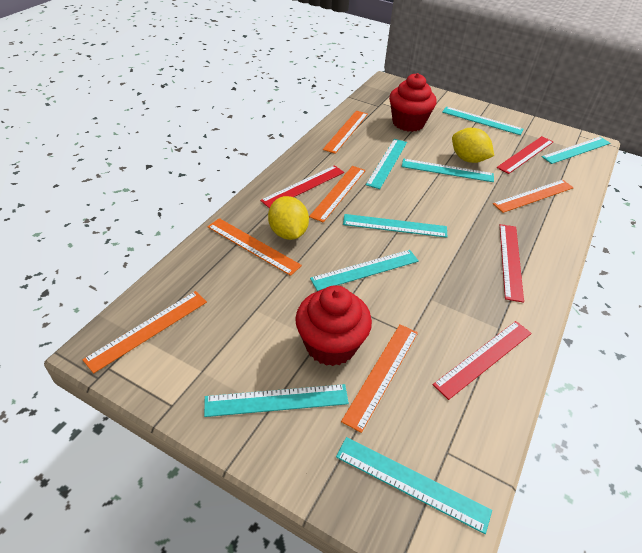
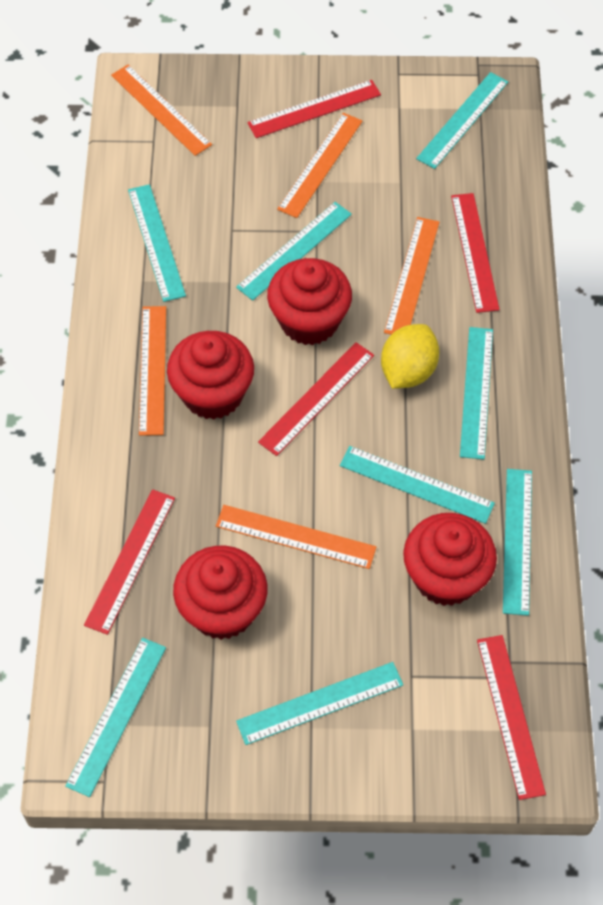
orange ruler: 6 -> 5
red cupcake: 2 -> 4
red ruler: 4 -> 5
yellow lemon: 2 -> 1

